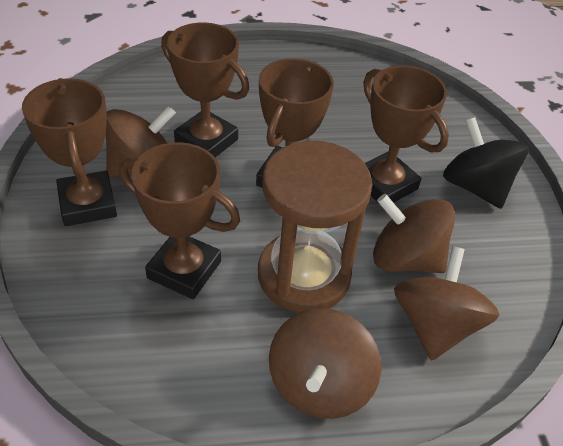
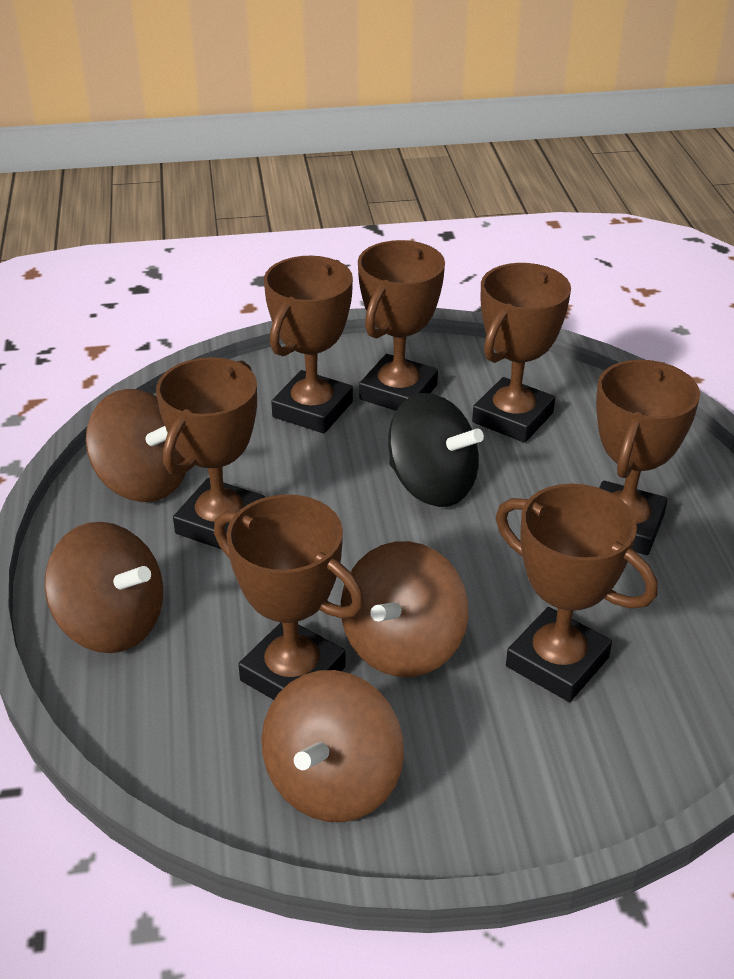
brown hourglass: 1 -> 0
brown trophy: 5 -> 7

